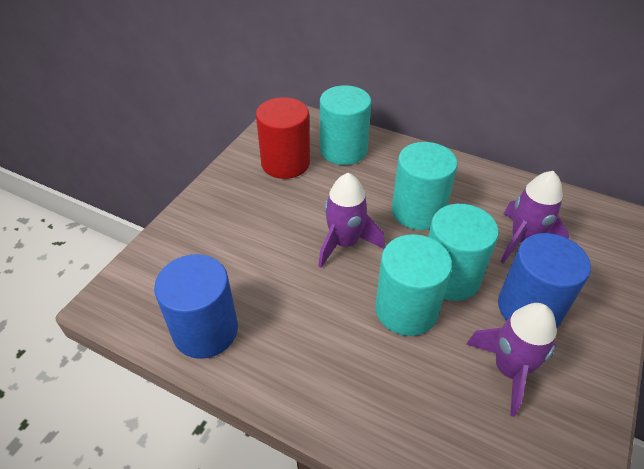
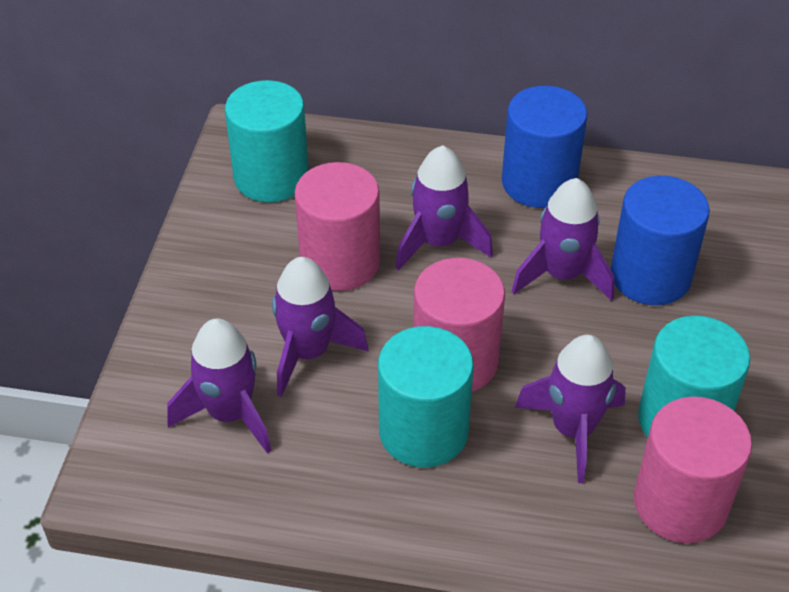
pink cylinder: 0 -> 3
purple rocket: 3 -> 5
red cylinder: 1 -> 0
turquoise cylinder: 4 -> 3

